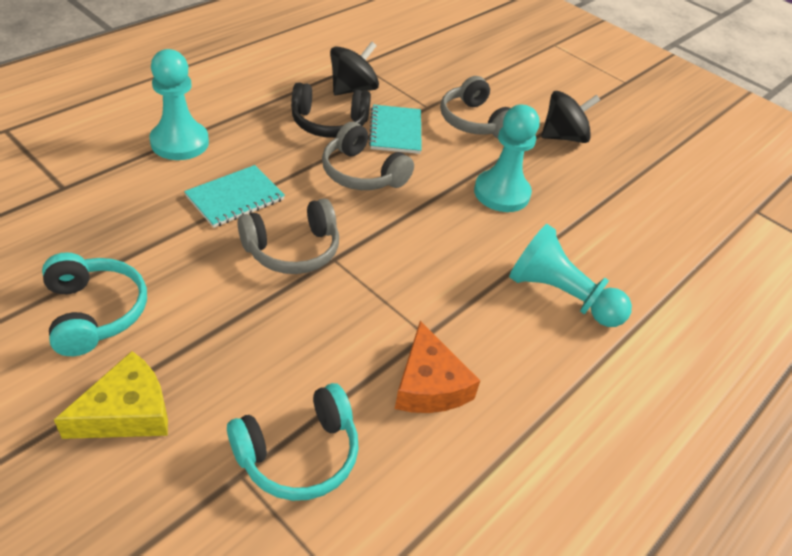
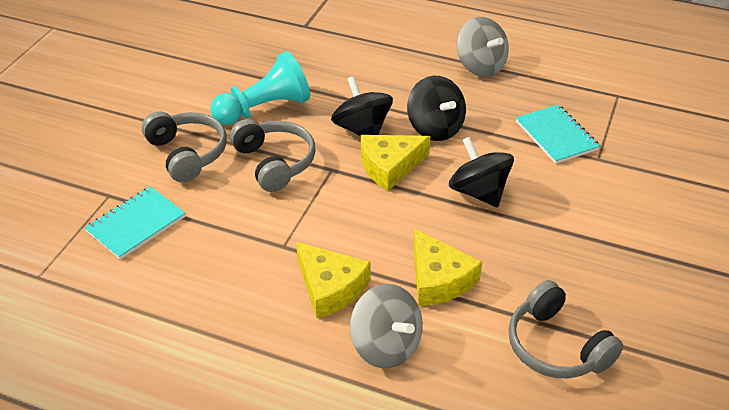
black headphones: 1 -> 0
black spinning top: 2 -> 3
grey spinning top: 0 -> 2
orange cheese: 1 -> 0
turquoise headphones: 2 -> 0
turquoise pawn: 3 -> 1
yellow cheese: 1 -> 3

